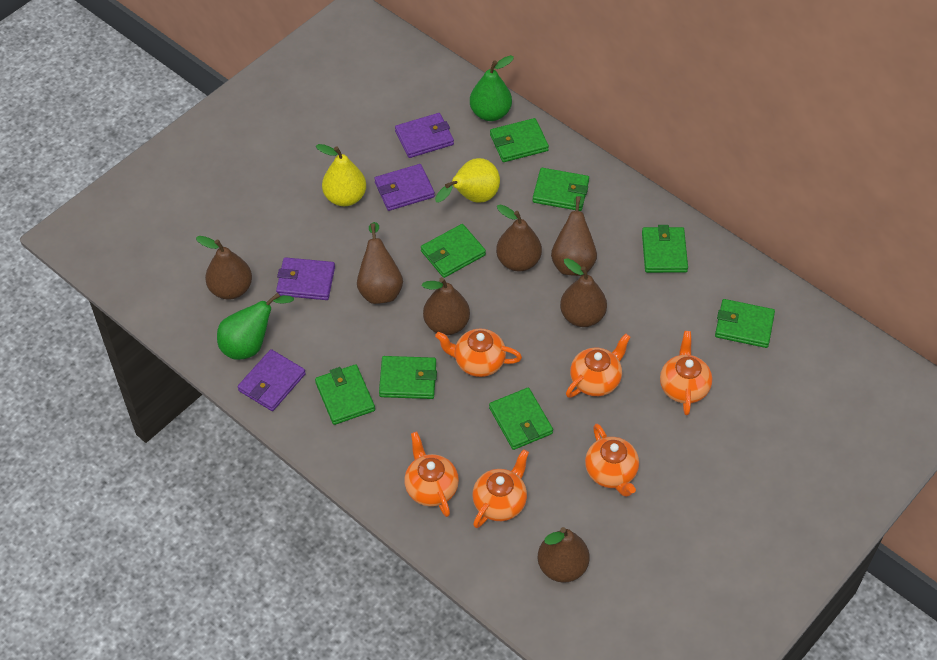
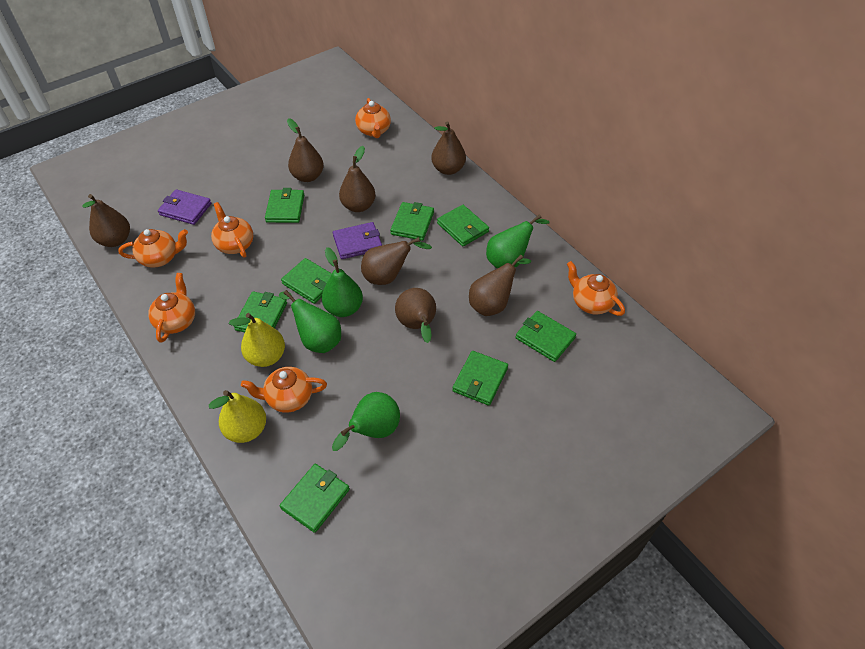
green pear: 2 -> 4
purple wallet: 4 -> 2

